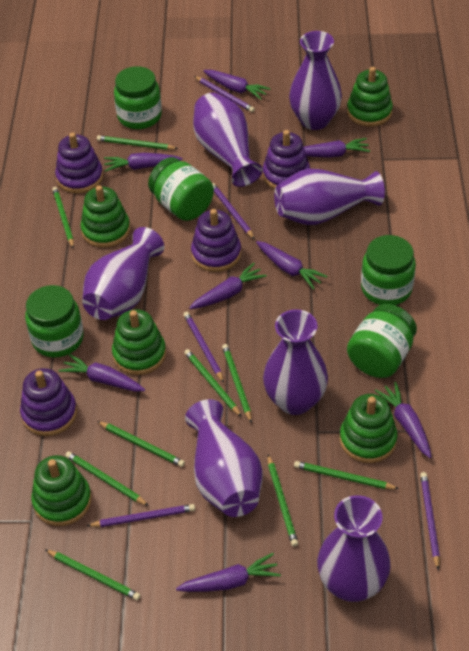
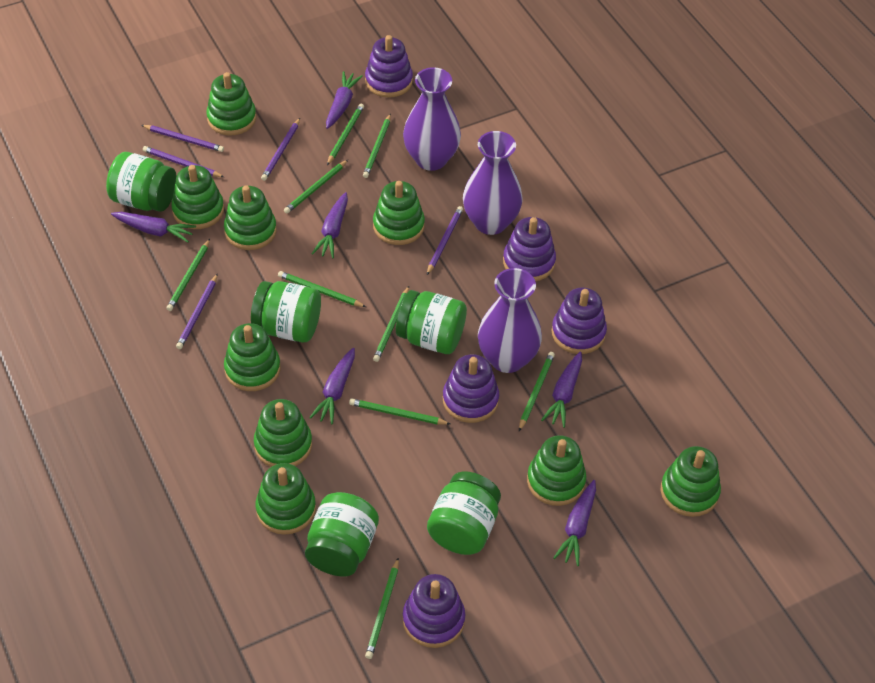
green stacking toy: 5 -> 9
purple carrot: 8 -> 6
purple stacking toy: 4 -> 5
purple vase: 7 -> 3

